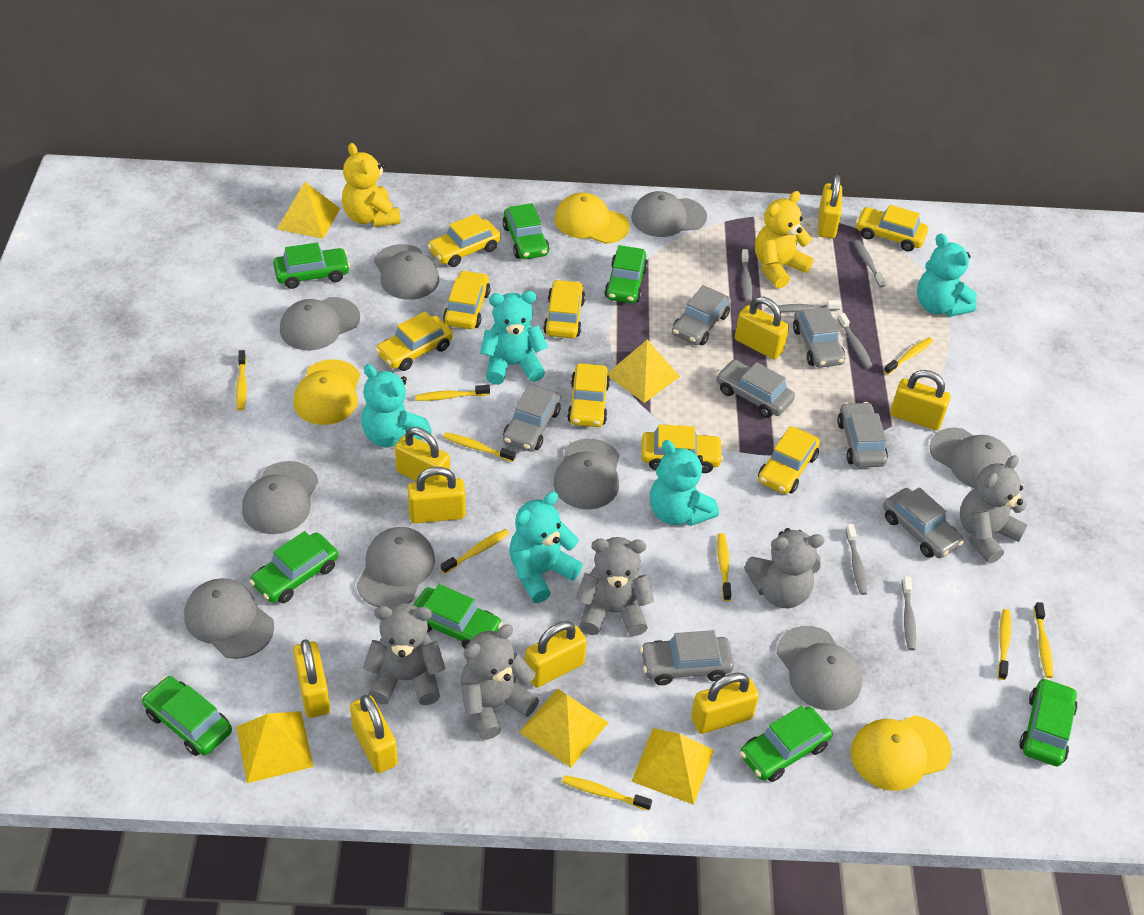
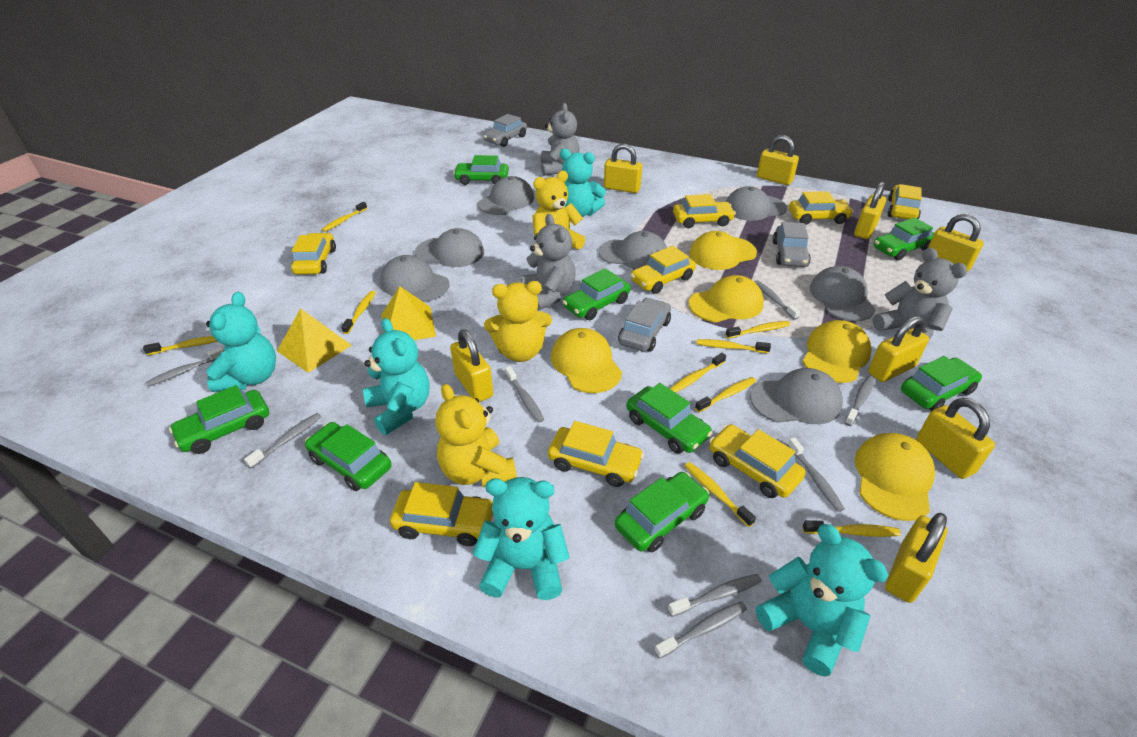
grey cap: 9 -> 7
grey car: 7 -> 3
grey teddy bear: 5 -> 3
grey toothbrush: 6 -> 8
yellow cap: 3 -> 5
yellow padlock: 9 -> 8
yellow pyramid: 5 -> 2
yellow teddy bear: 2 -> 3

